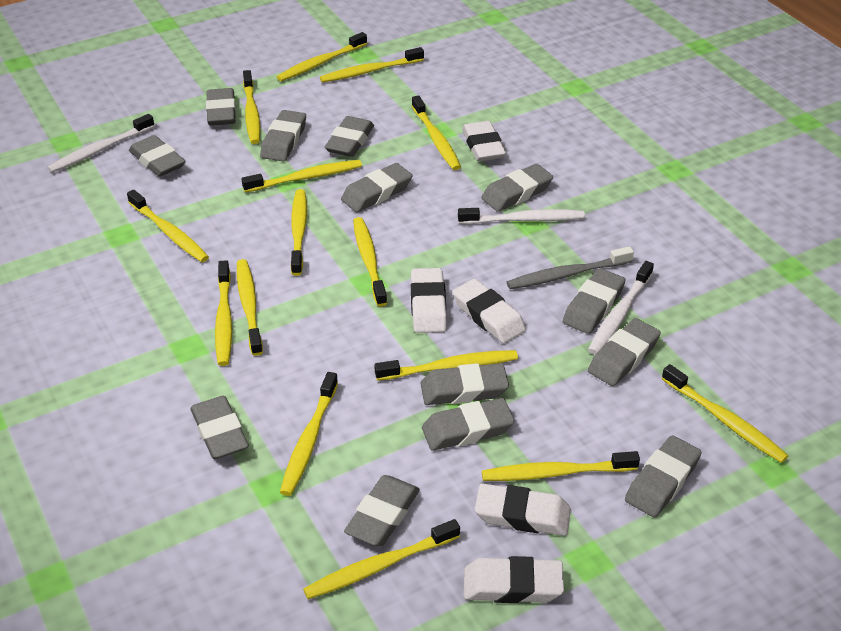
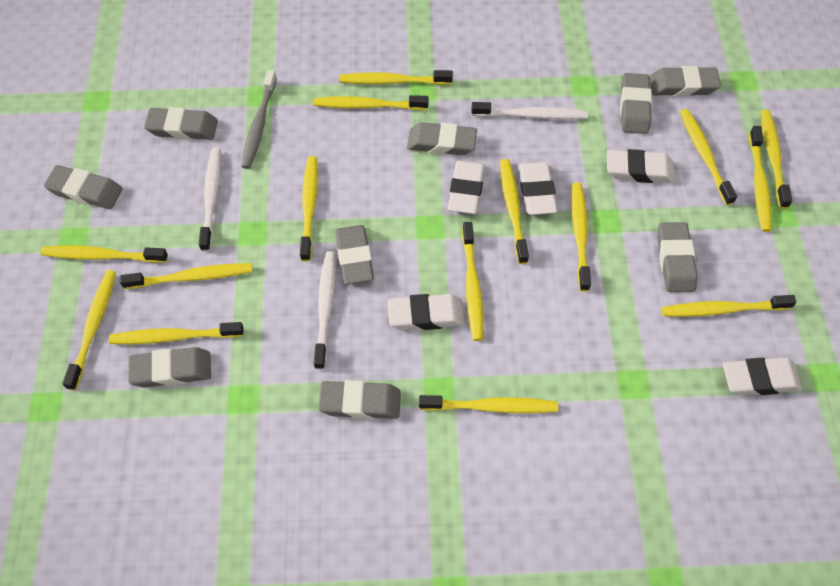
grey eraser: 13 -> 9

